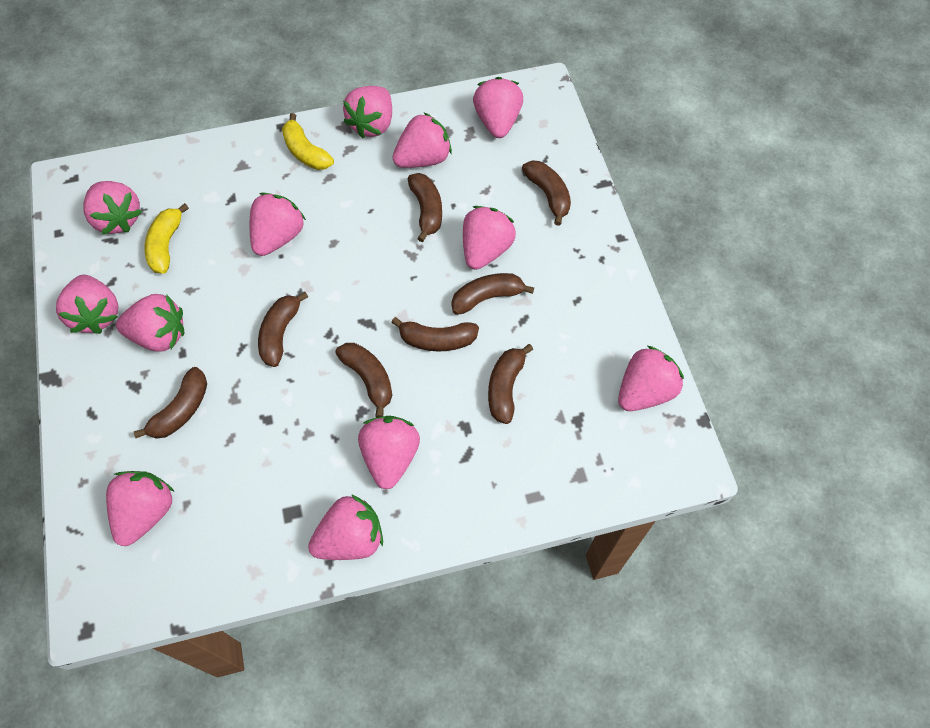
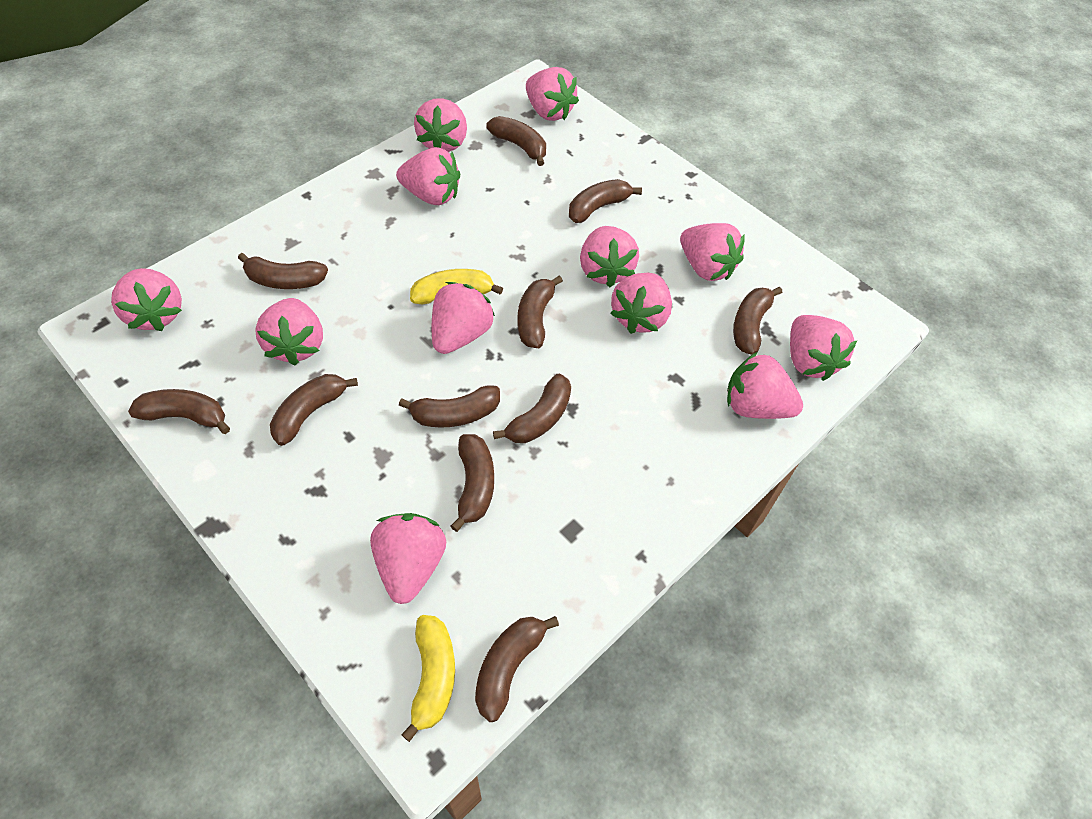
brown banana: 8 -> 11

